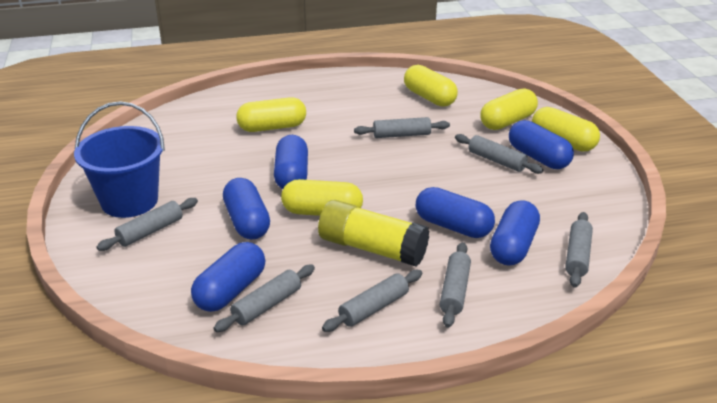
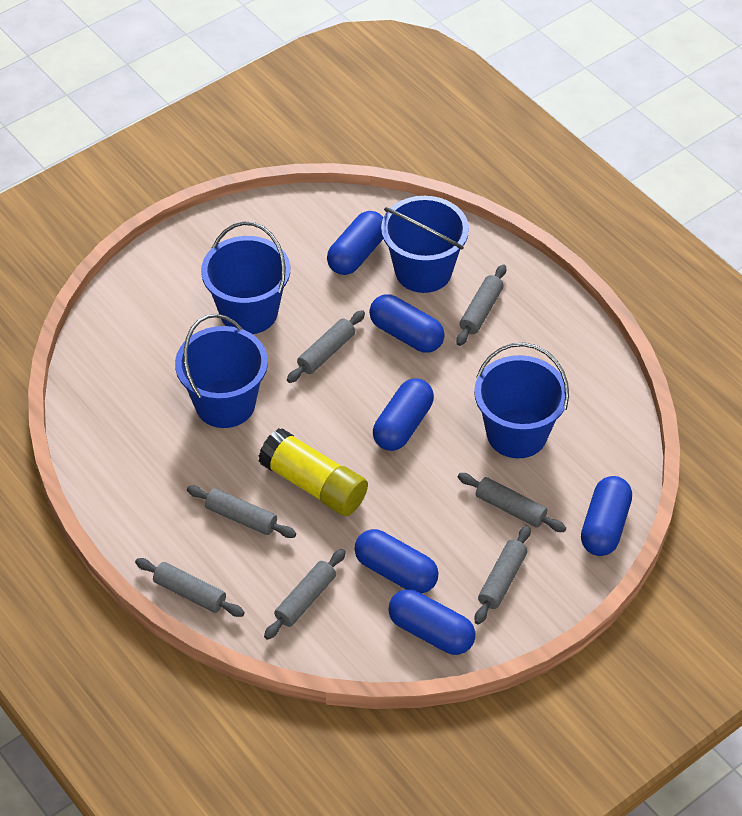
blue bucket: 1 -> 4
yellow capsule: 5 -> 0

